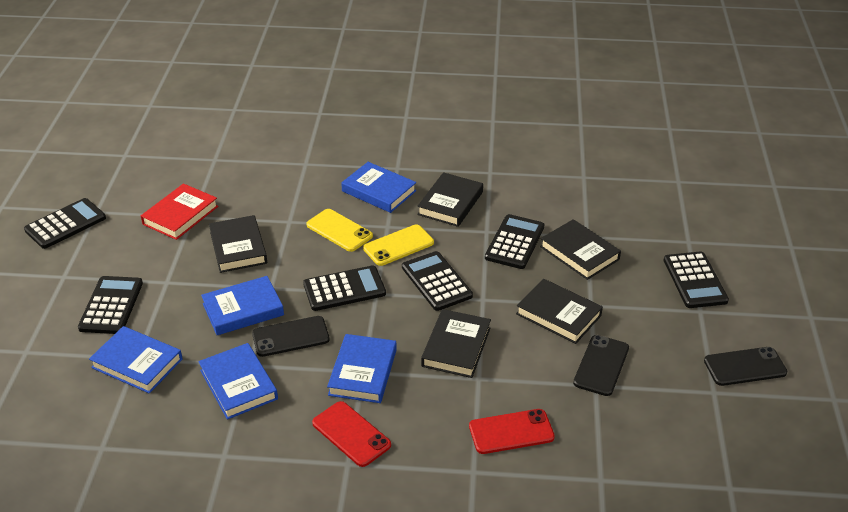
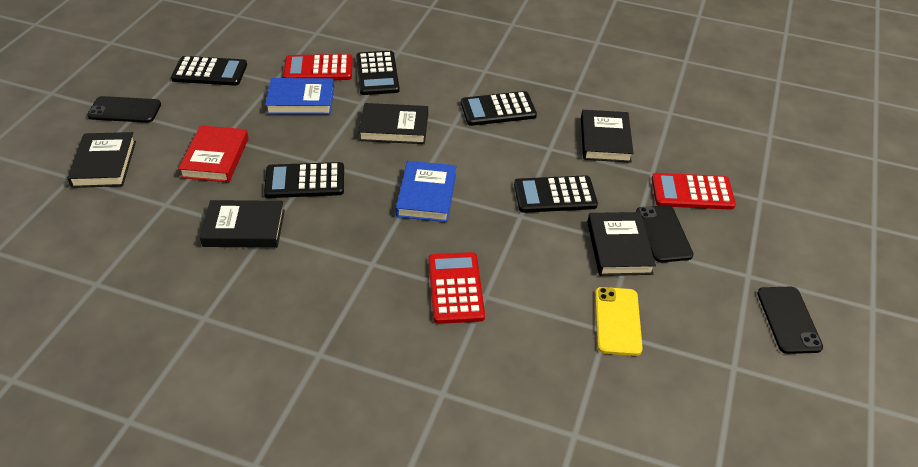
black calculator: 6 -> 5
blue book: 5 -> 2
red calculator: 0 -> 3
red phone: 2 -> 0
yellow phone: 2 -> 1

